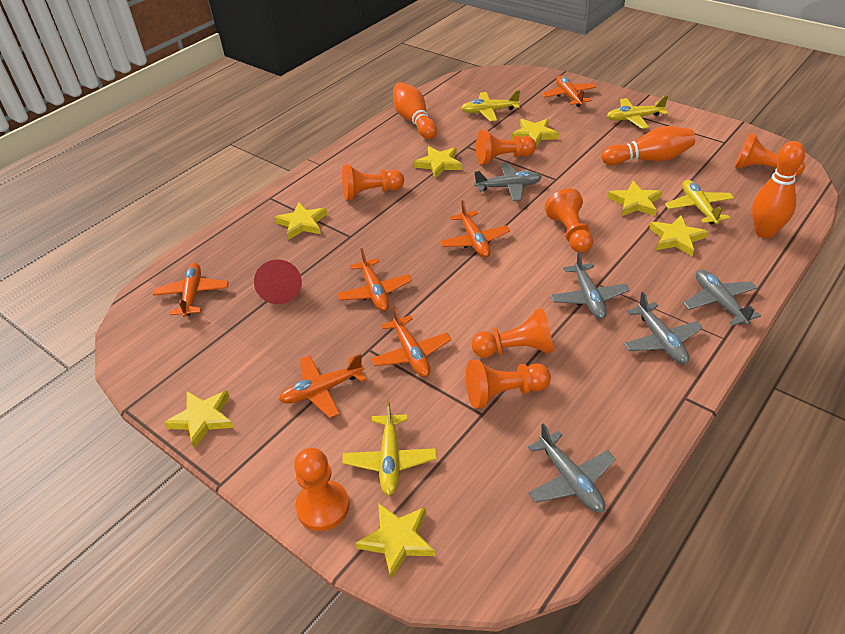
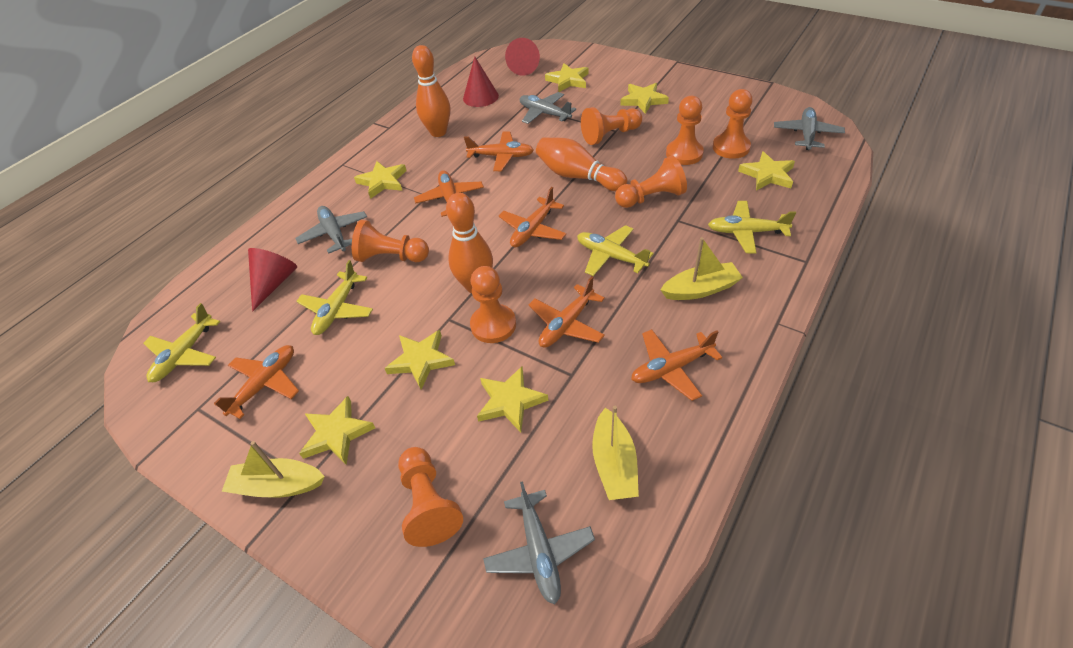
grey plane: 5 -> 4
red cone: 1 -> 3
yellow boat: 0 -> 3

